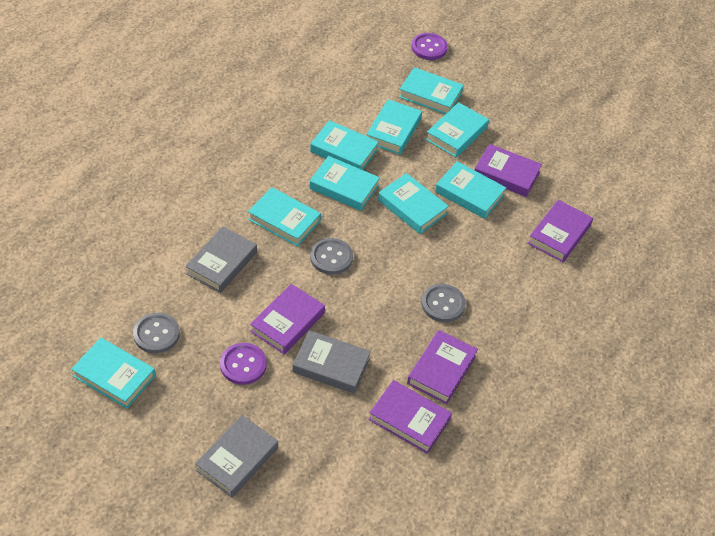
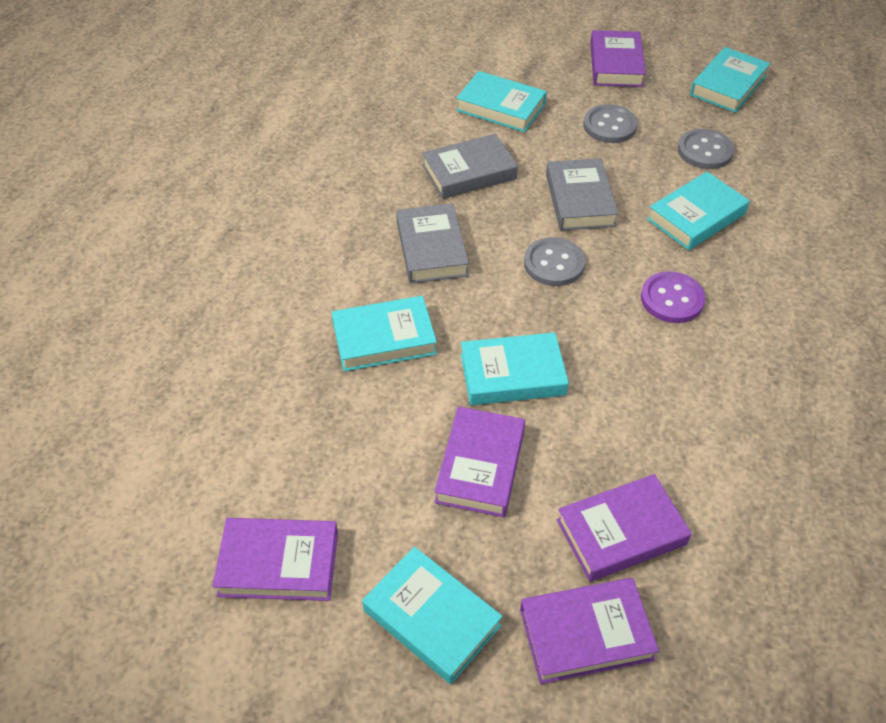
purple button: 2 -> 1
turquoise book: 9 -> 6

